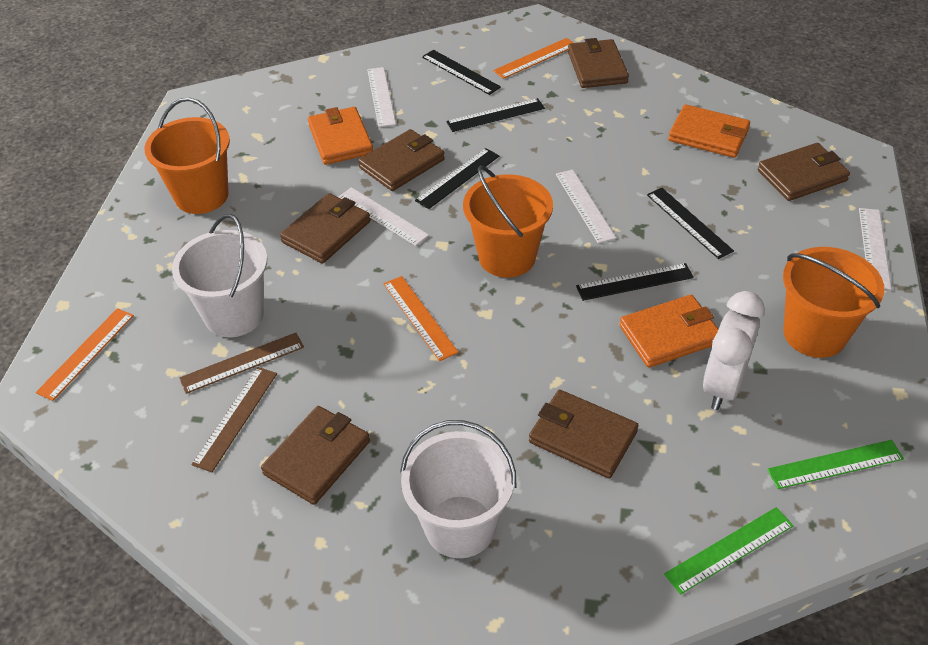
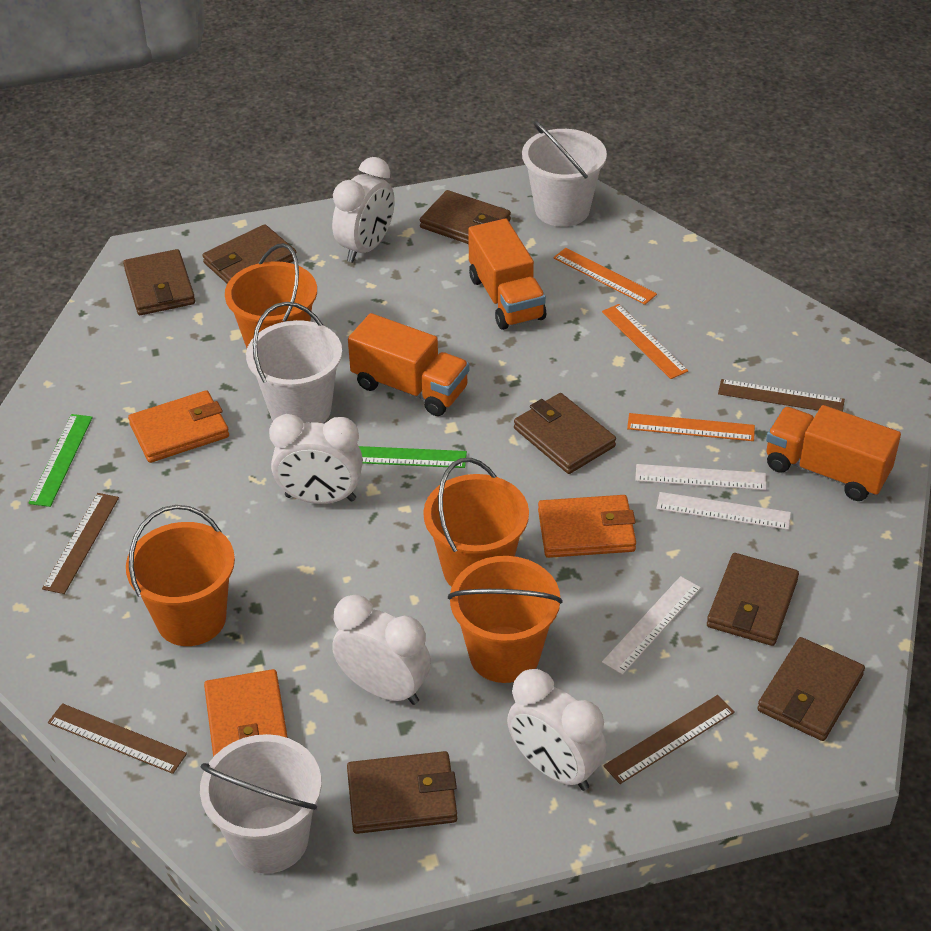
black ruler: 5 -> 0
brown ruler: 2 -> 4
brown wallet: 6 -> 7
orange bucket: 3 -> 4
orange truck: 0 -> 3
white bucket: 2 -> 3
white clock: 1 -> 4
white ruler: 4 -> 3

